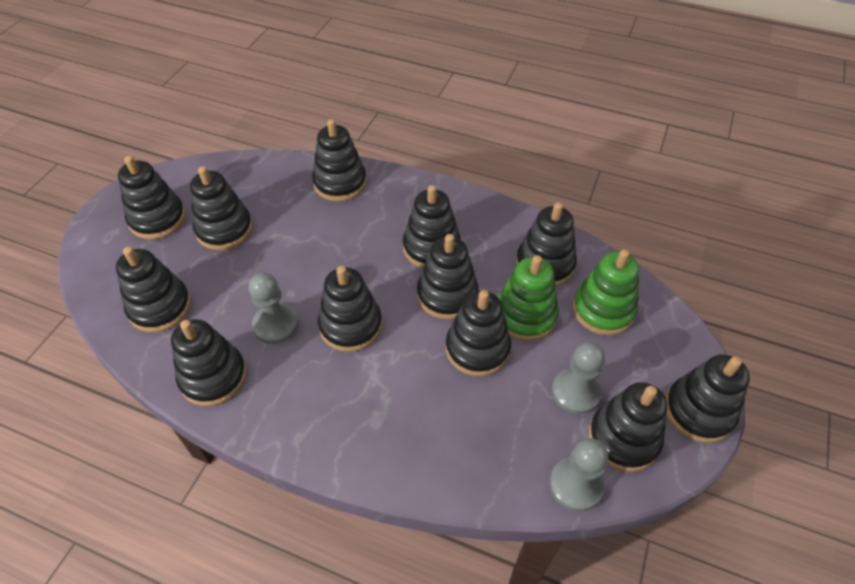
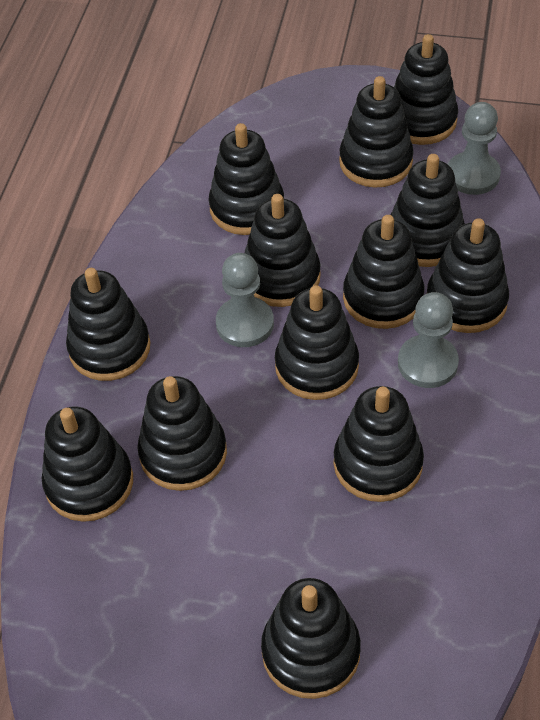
black stacking toy: 12 -> 13
green stacking toy: 2 -> 0

